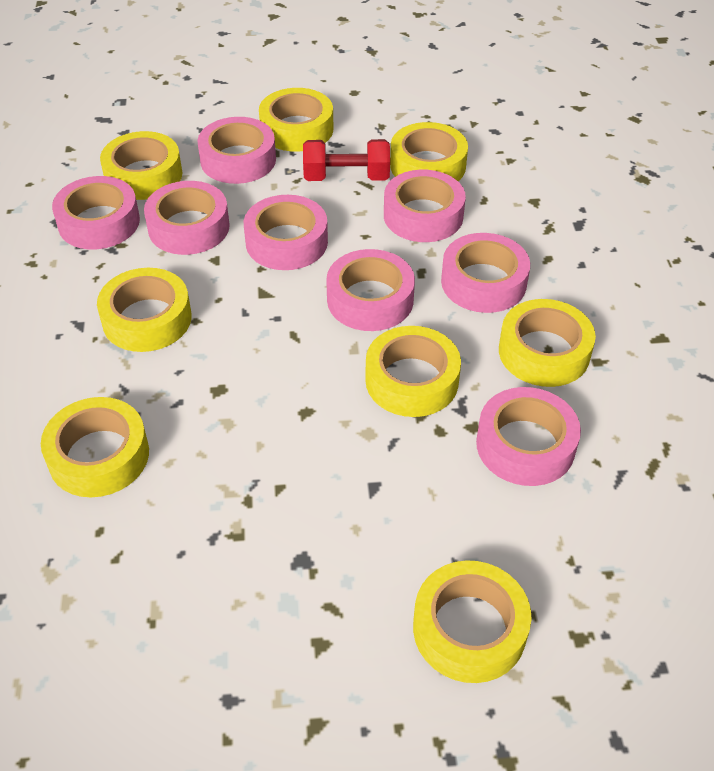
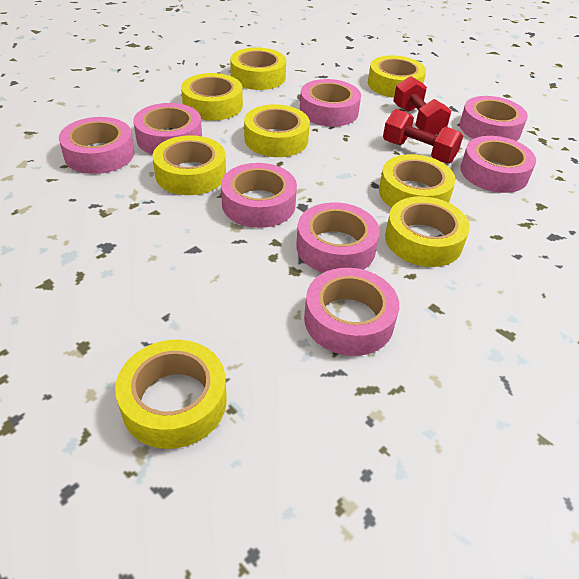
red dumbbell: 1 -> 2

